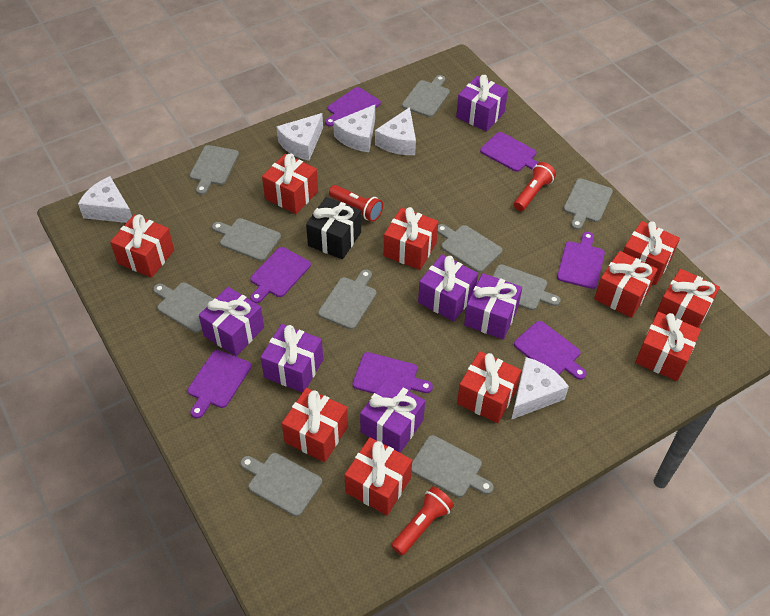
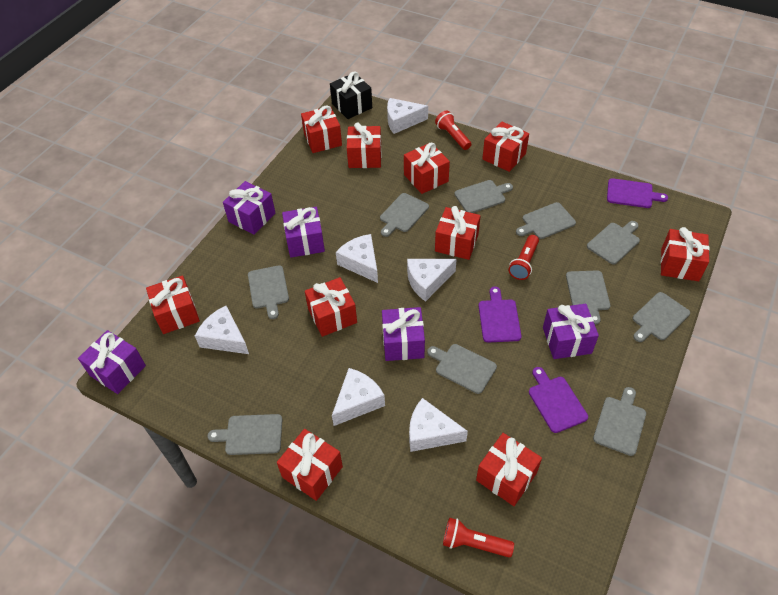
purple cutting board: 7 -> 3
purple gift: 6 -> 5
white cheese: 5 -> 6

